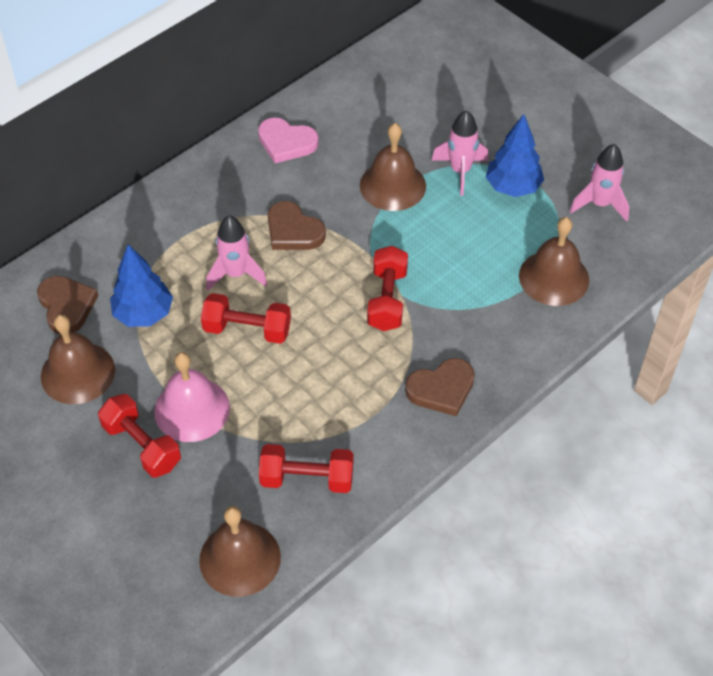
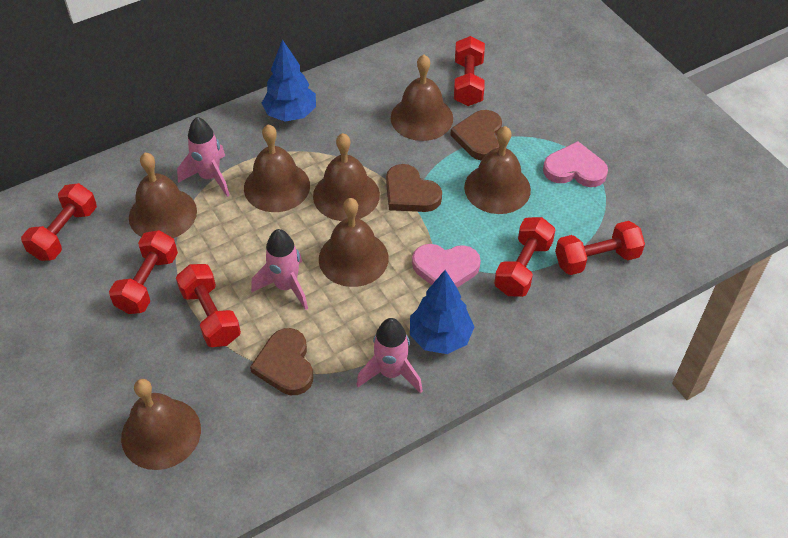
brown bell: 4 -> 7
pink bell: 1 -> 0
pink heart: 1 -> 2
red dumbbell: 4 -> 6

